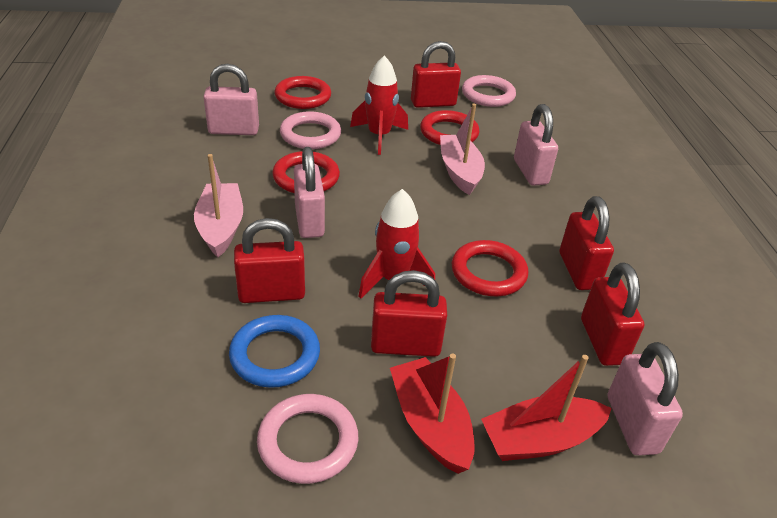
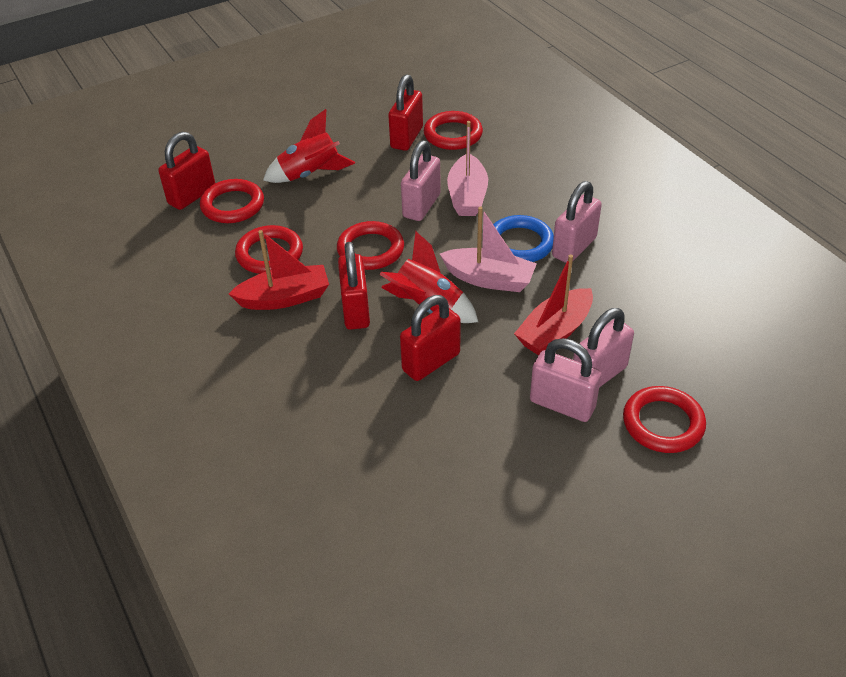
pink ring: 3 -> 0
red padlock: 5 -> 4
red ring: 4 -> 5

